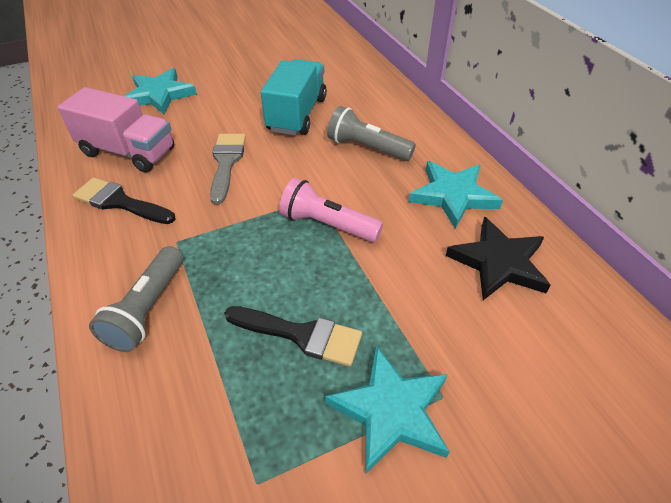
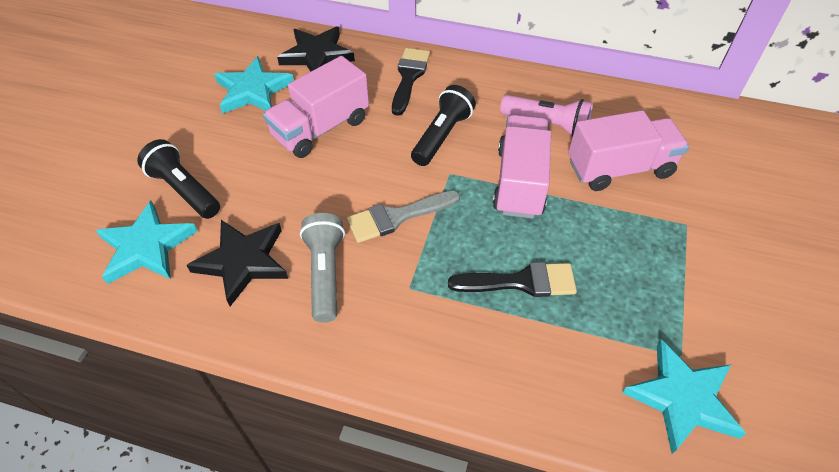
black flashlight: 0 -> 2
black star: 1 -> 2
grey flashlight: 2 -> 1
pink truck: 1 -> 3
turquoise truck: 1 -> 0

